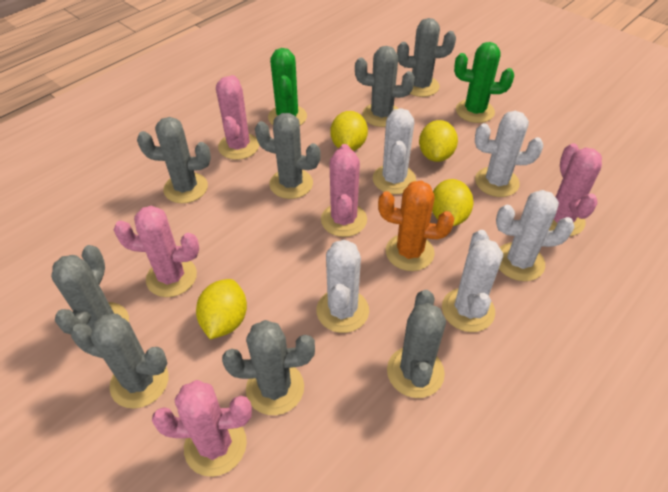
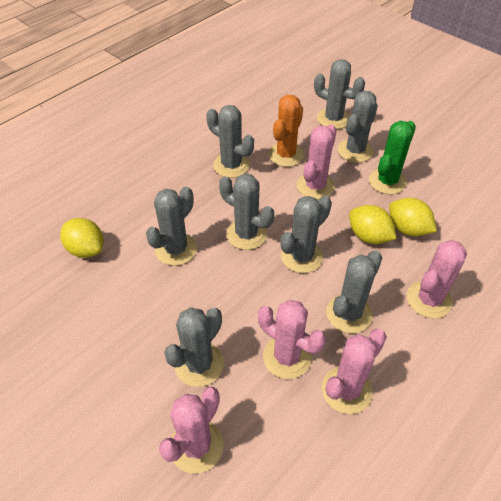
green cactus: 2 -> 1
white cactus: 5 -> 0
yellow lemon: 4 -> 3

